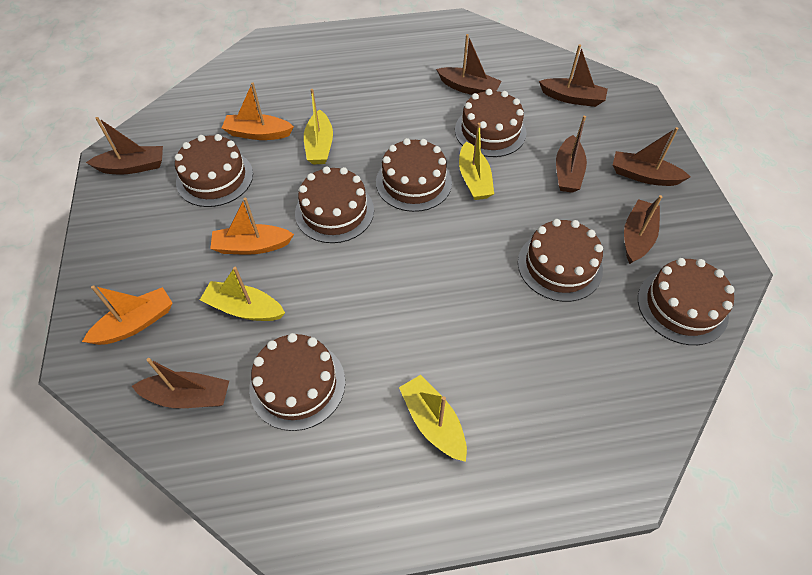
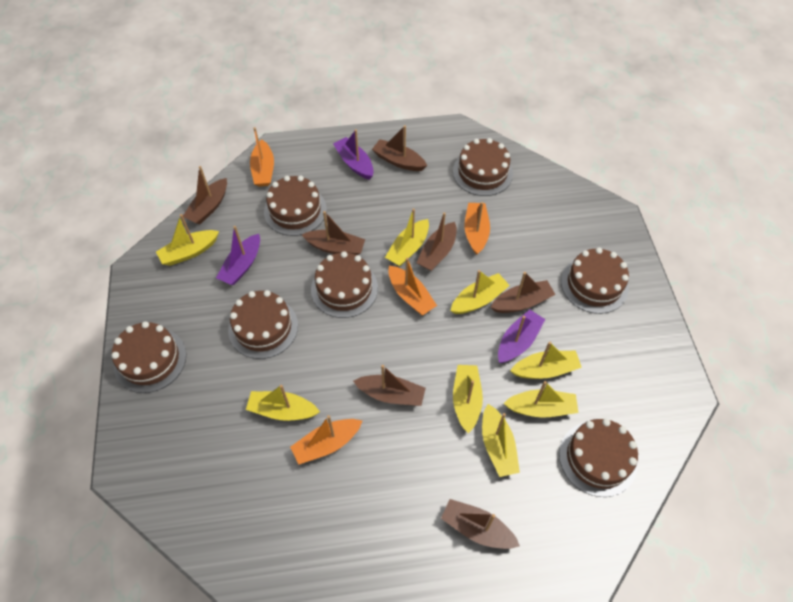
orange boat: 3 -> 4
purple boat: 0 -> 3
yellow boat: 4 -> 8

